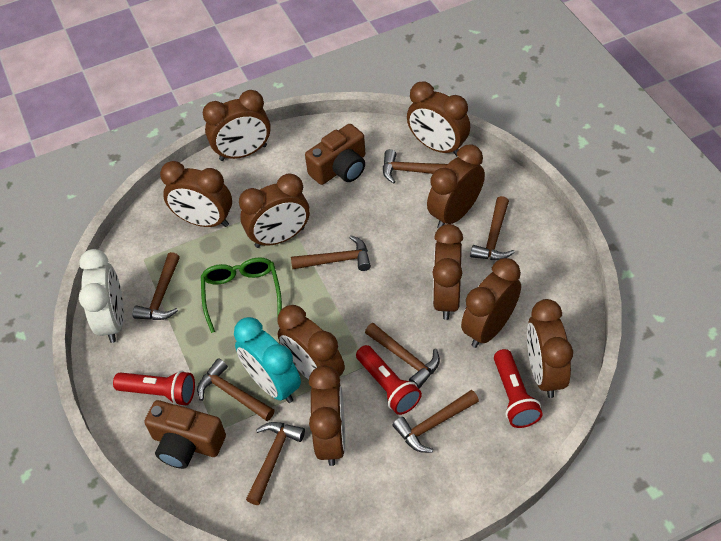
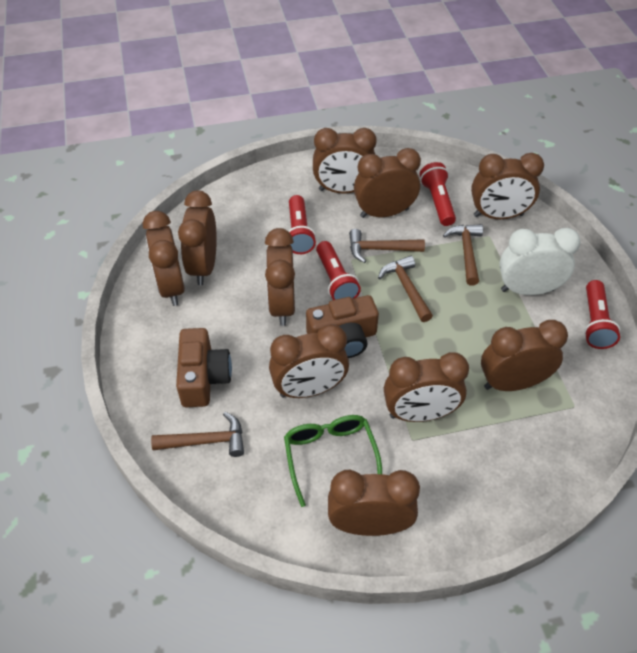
brown hammer: 8 -> 4
red flashlight: 3 -> 4
turquoise clock: 1 -> 0

